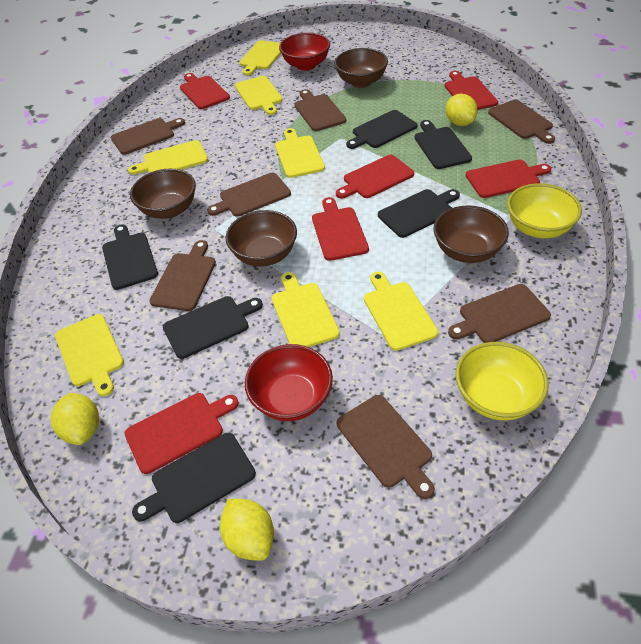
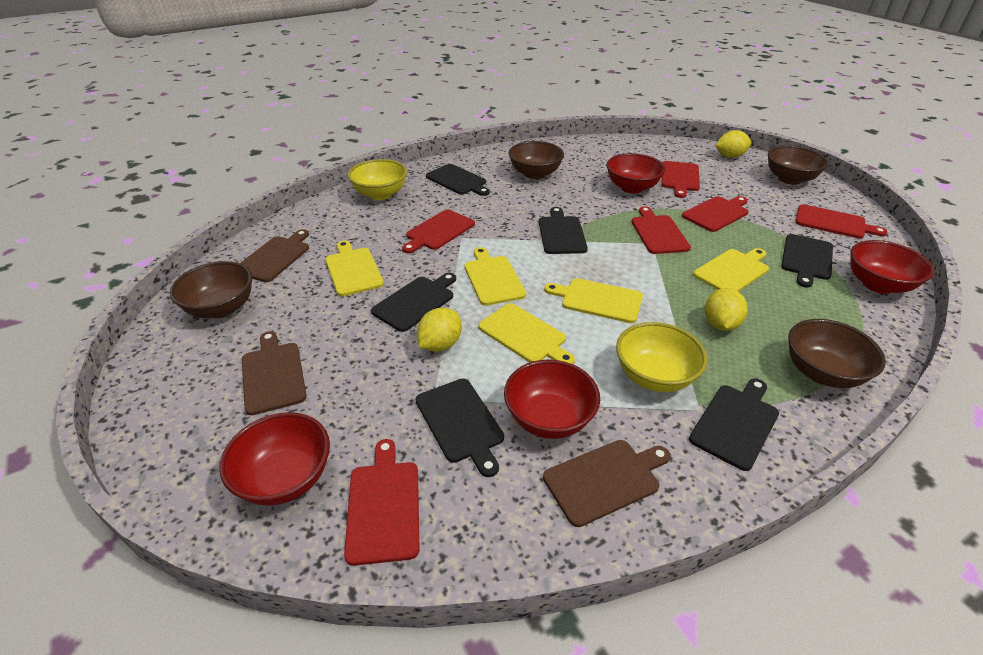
brown cutting board: 7 -> 3
red bowl: 2 -> 4
yellow cutting board: 7 -> 5

